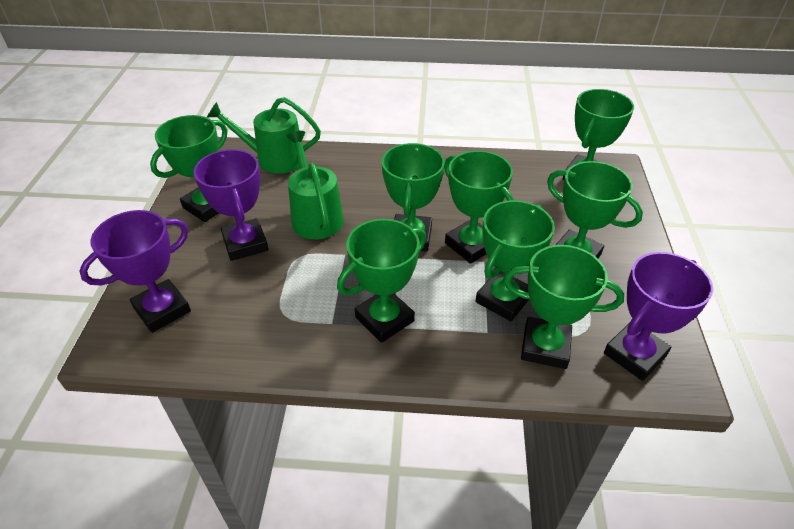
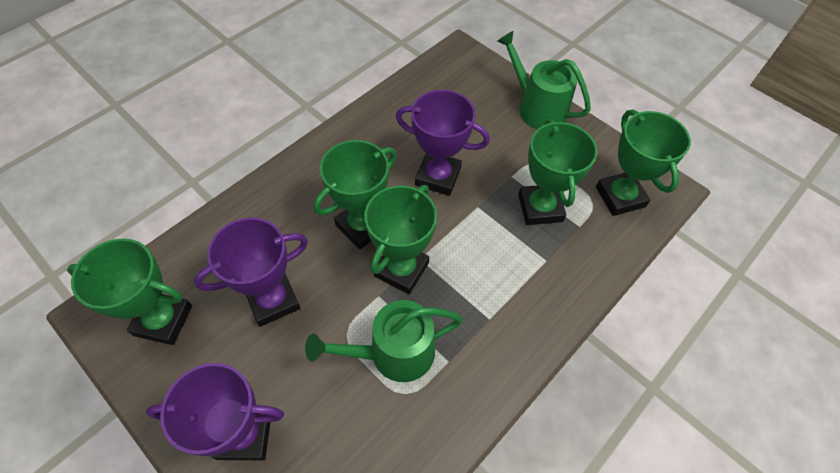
green trophy: 8 -> 5

